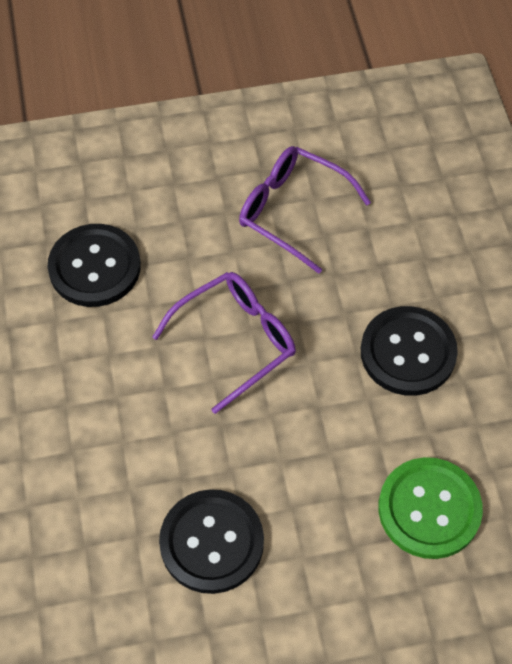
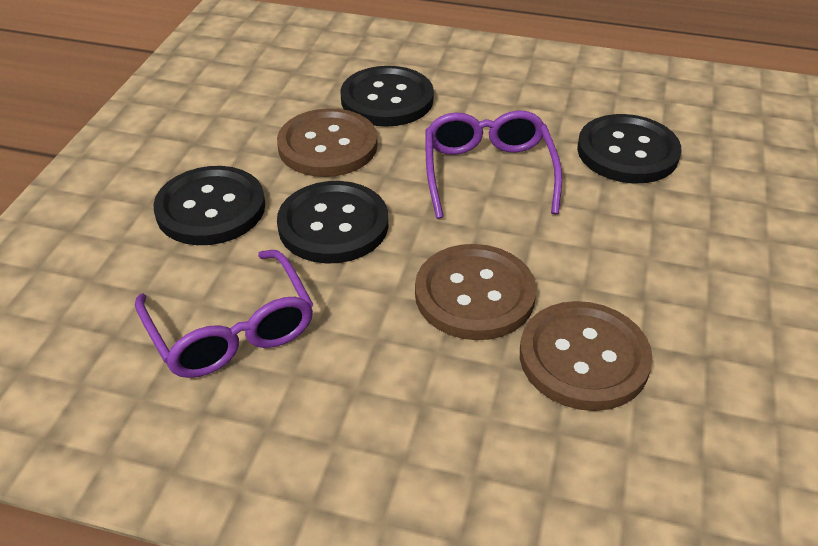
black button: 3 -> 4
brown button: 0 -> 3
green button: 1 -> 0

